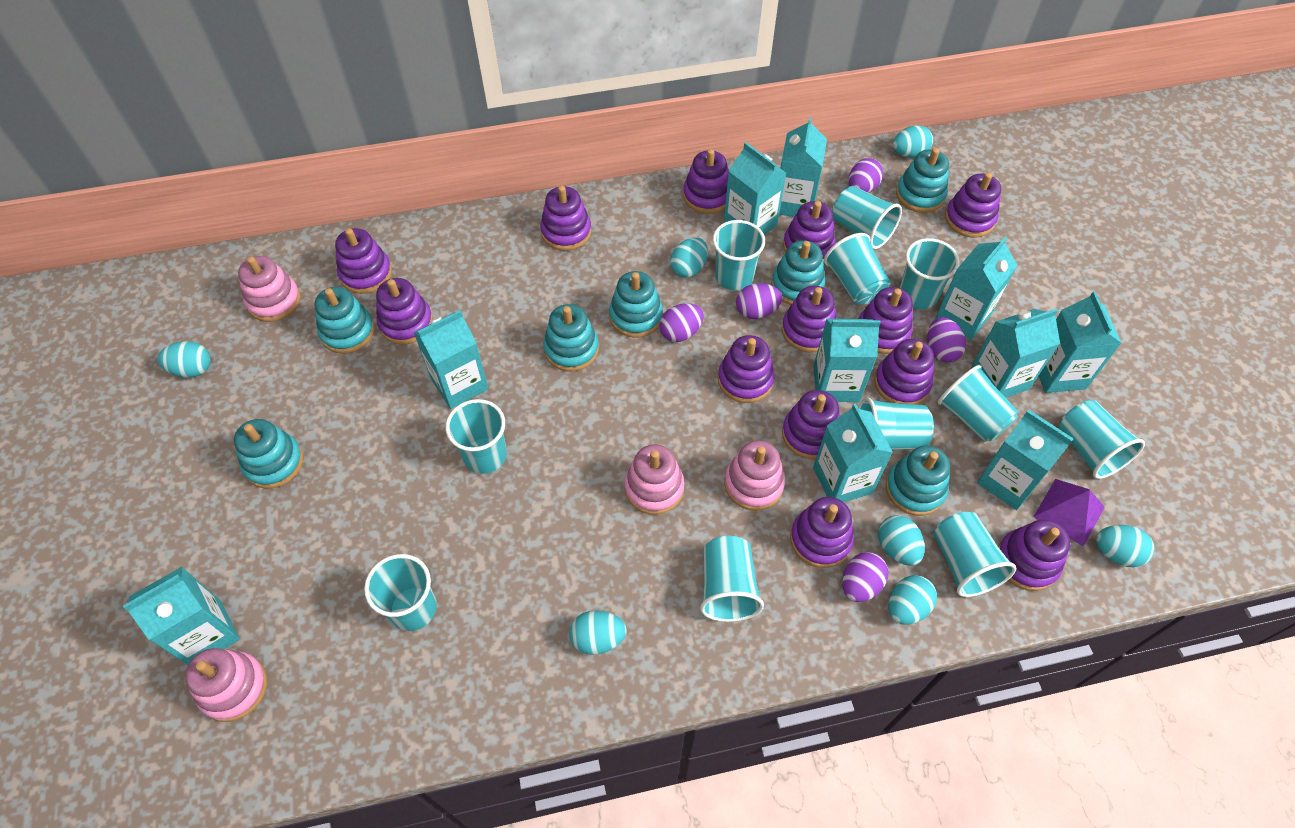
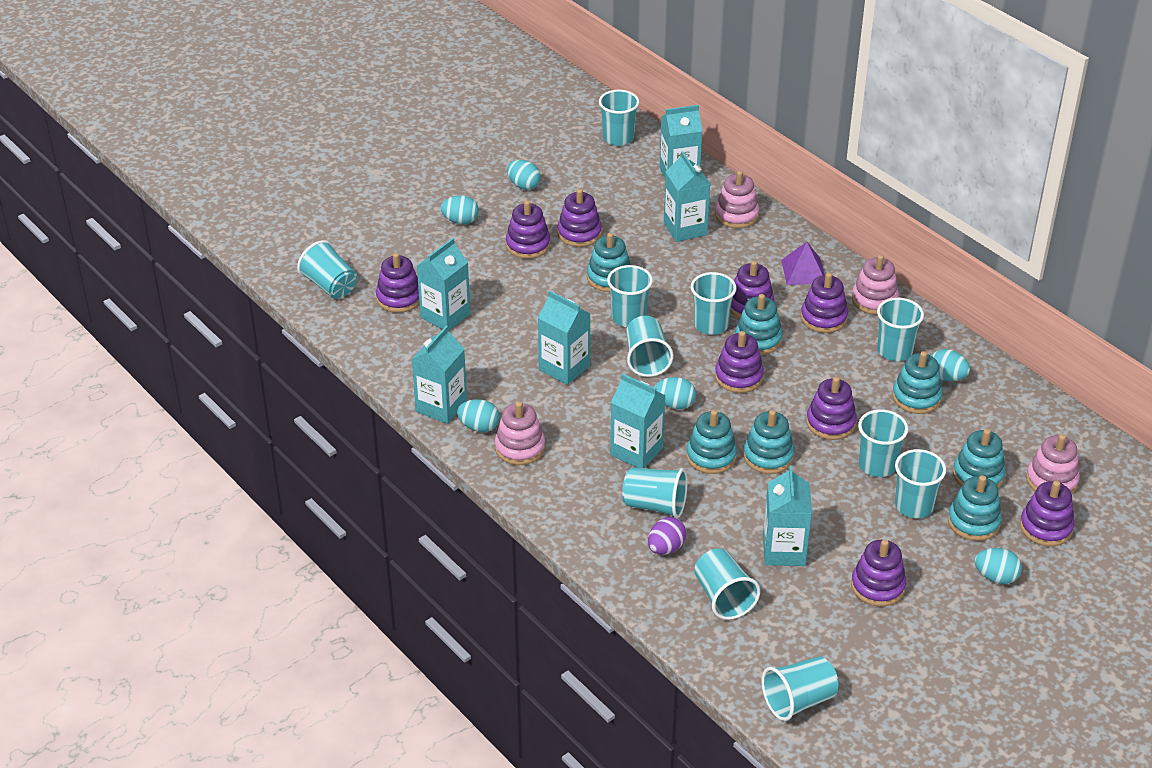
purple egg: 5 -> 1
purple stacking toy: 13 -> 9
turquoise carton: 10 -> 7
turquoise egg: 7 -> 6

